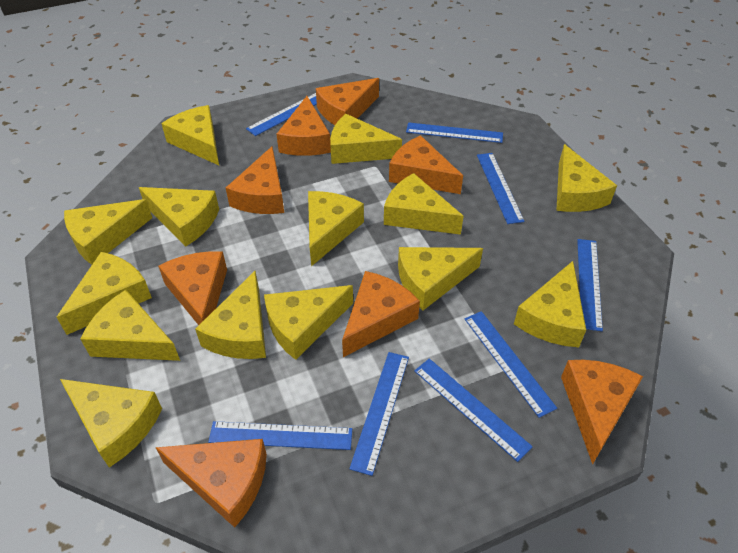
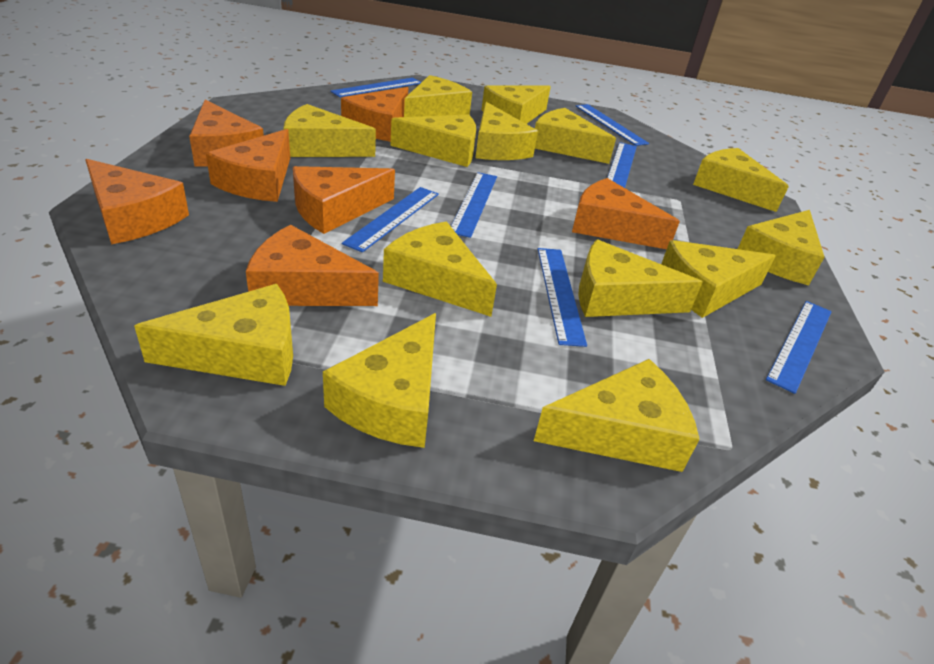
blue ruler: 8 -> 7
orange cheese: 8 -> 7

